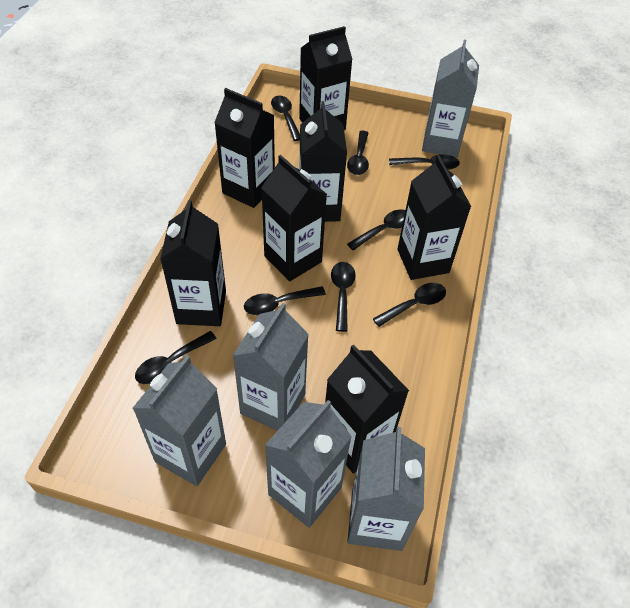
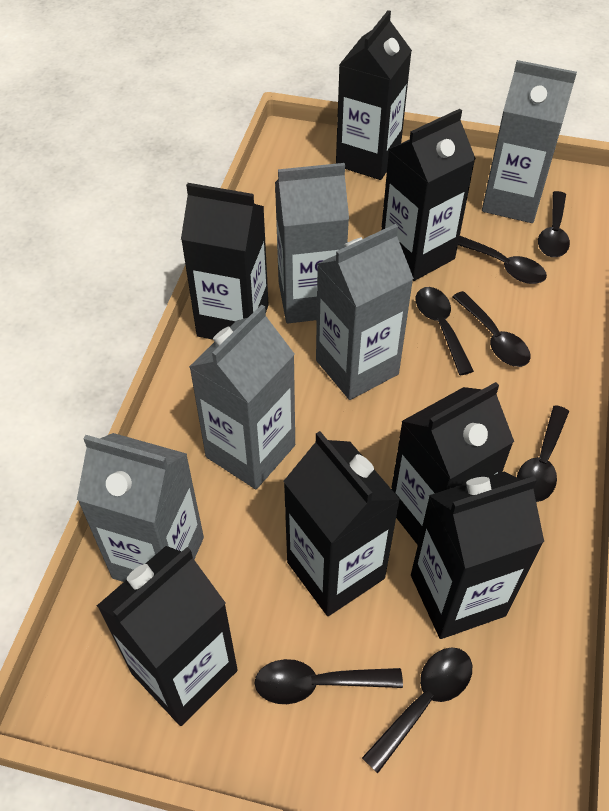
black spoon: 8 -> 7

